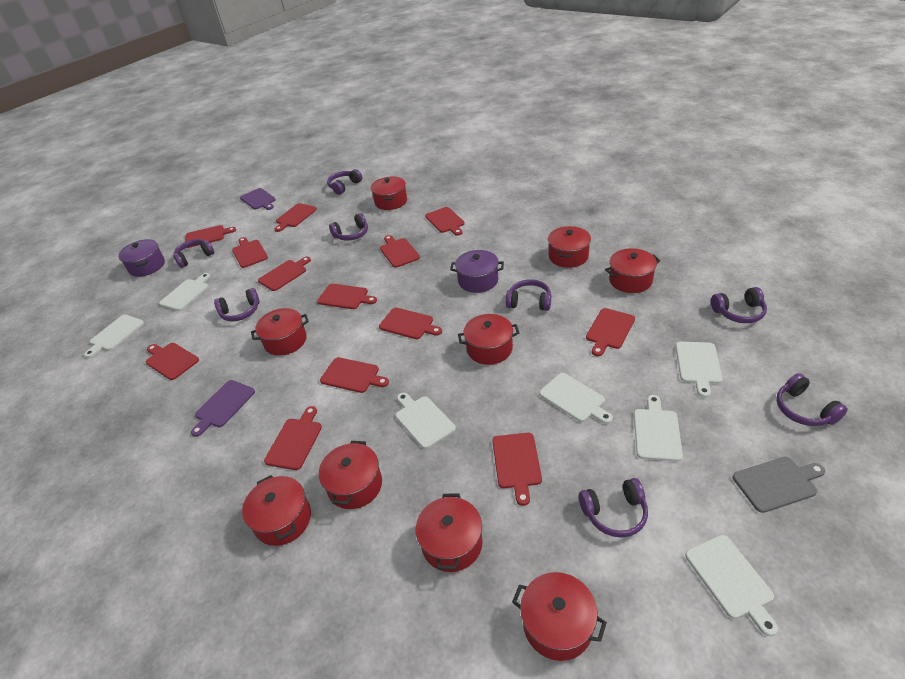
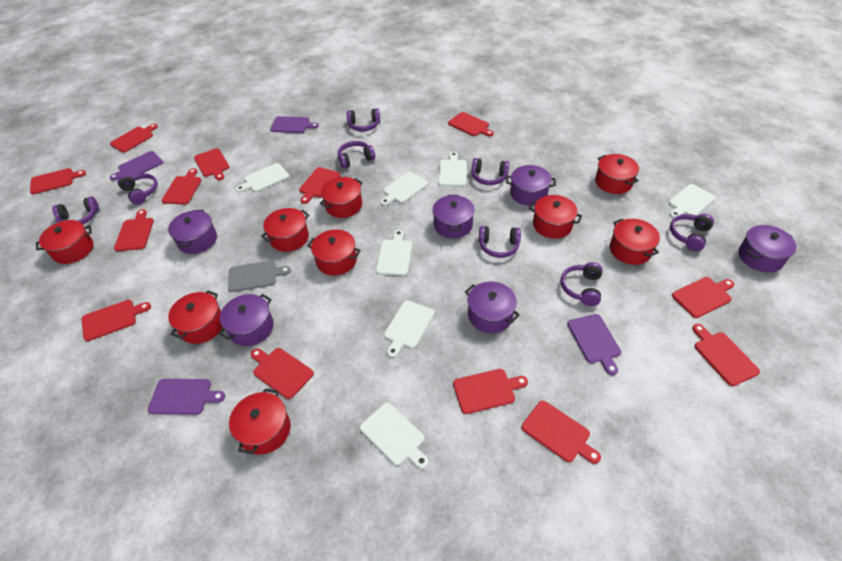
purple cutting board: 2 -> 4
purple pot: 2 -> 6

